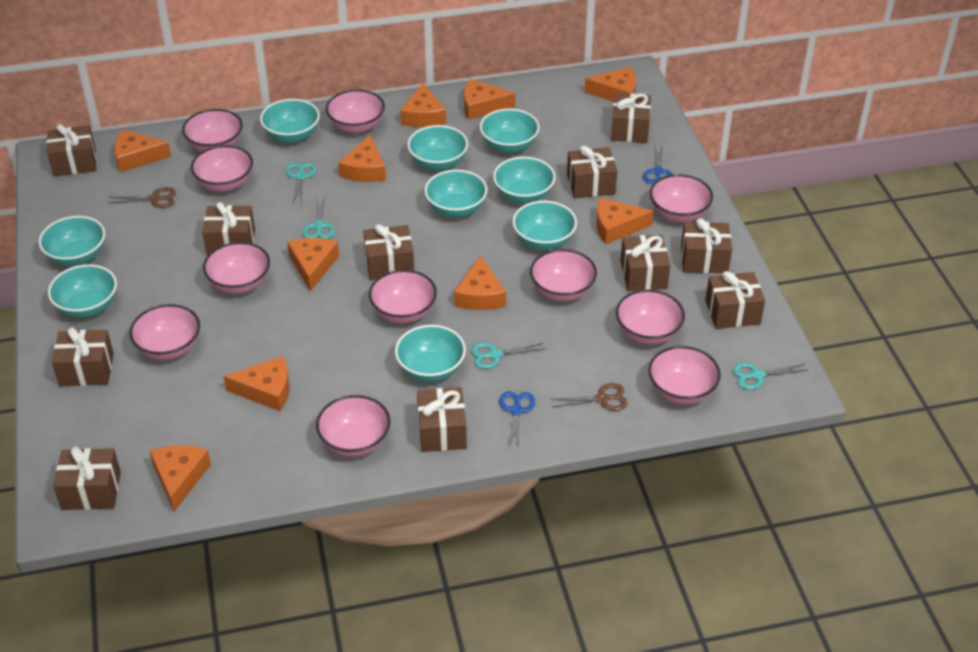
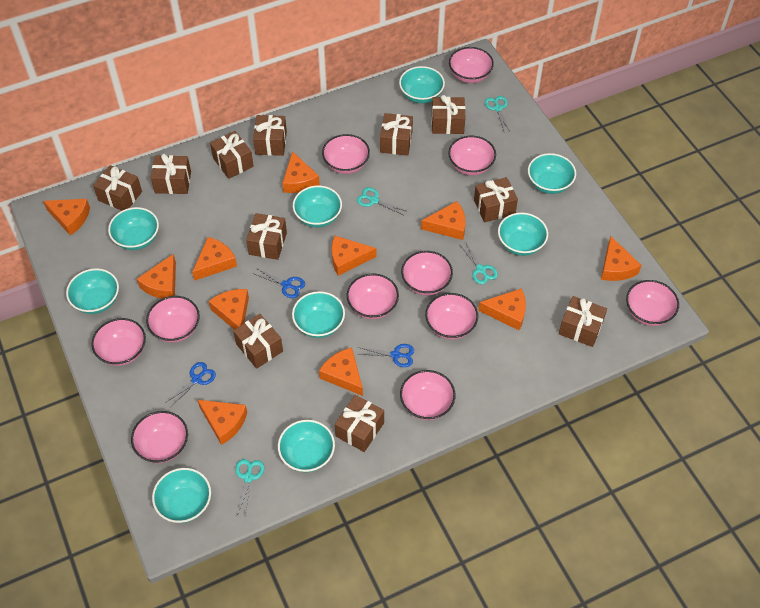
blue scissors: 2 -> 3
brown scissors: 2 -> 0
orange cheese: 10 -> 11

